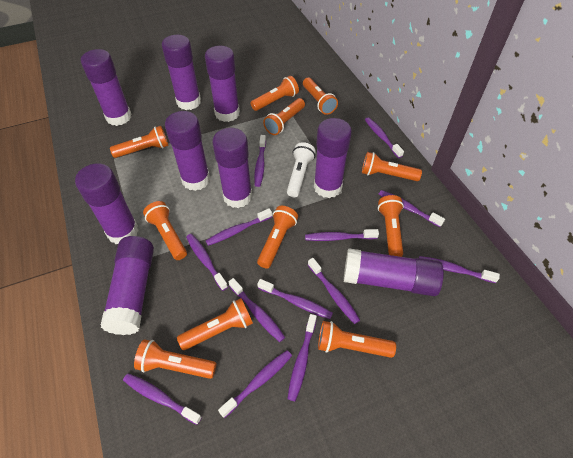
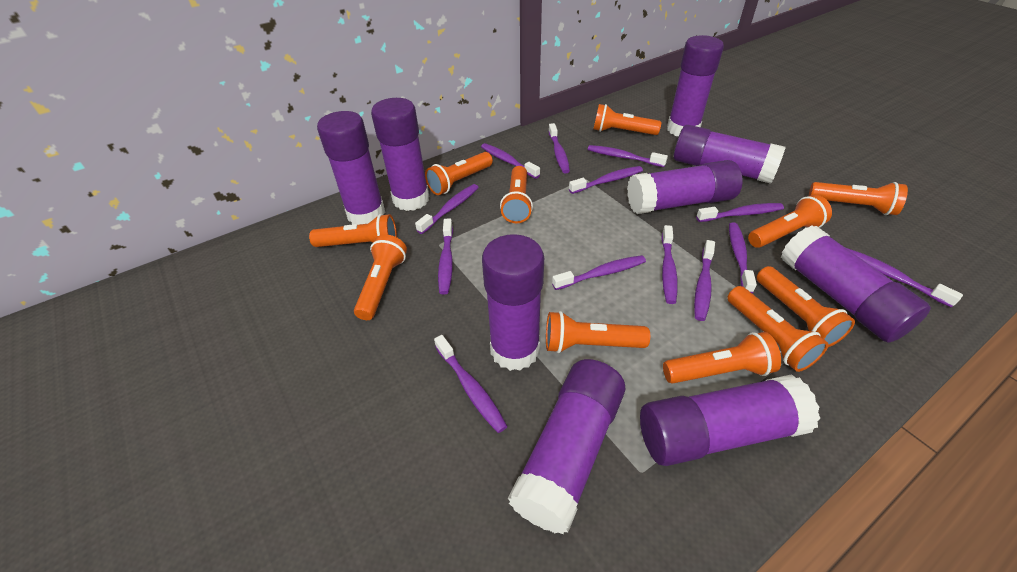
white flashlight: 1 -> 0

